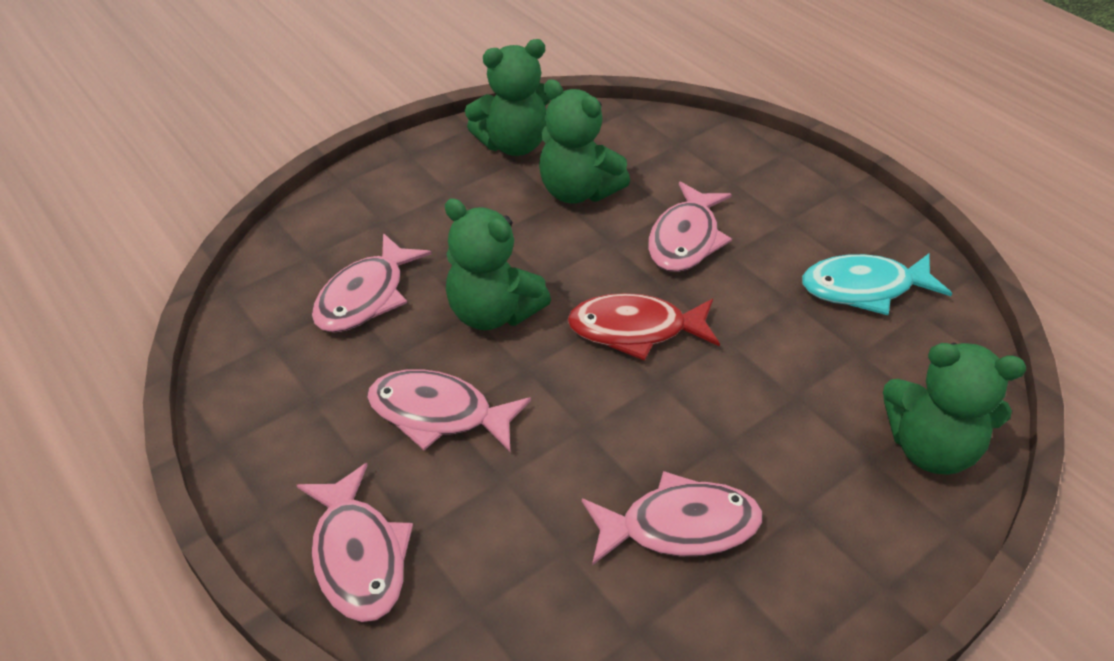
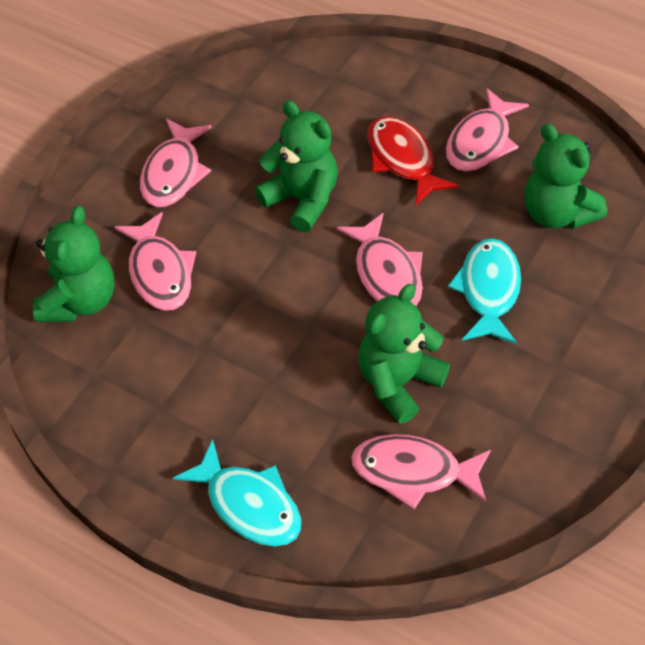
turquoise fish: 1 -> 2

